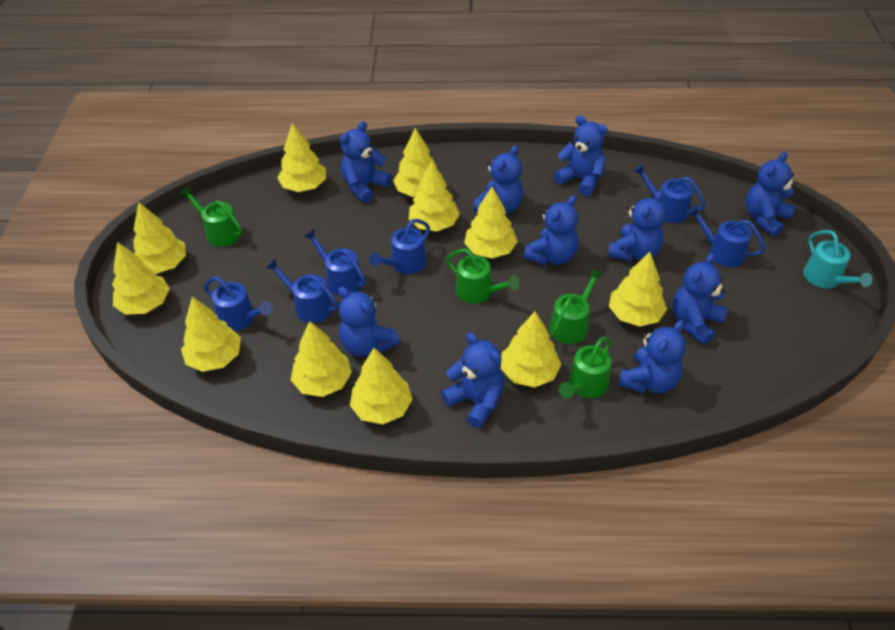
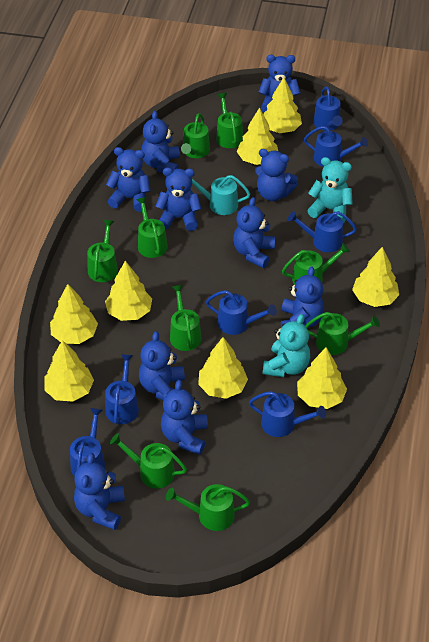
blue watering can: 6 -> 7
green watering can: 4 -> 9
turquoise teddy bear: 0 -> 2
yellow tree: 11 -> 8

